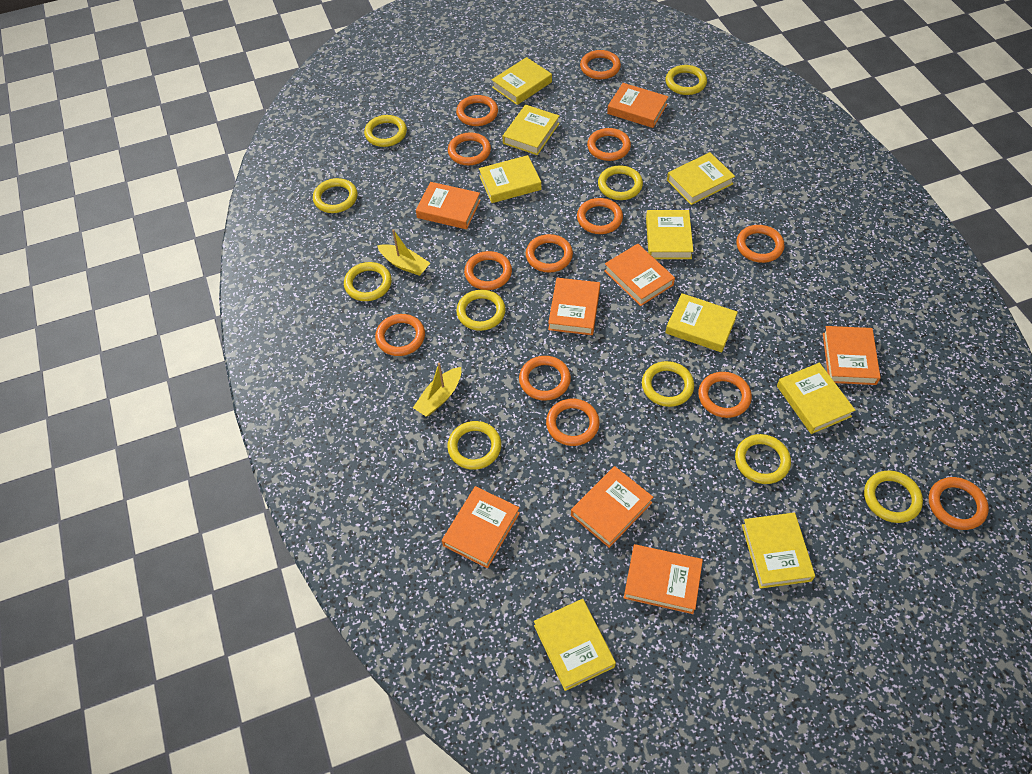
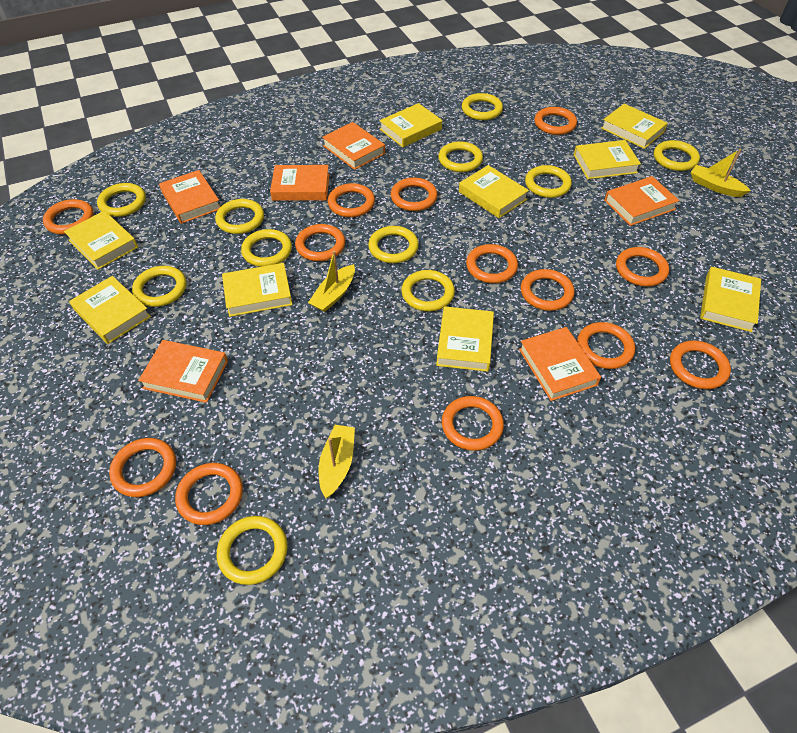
orange book: 8 -> 6
yellow boat: 2 -> 3
yellow ring: 10 -> 11

